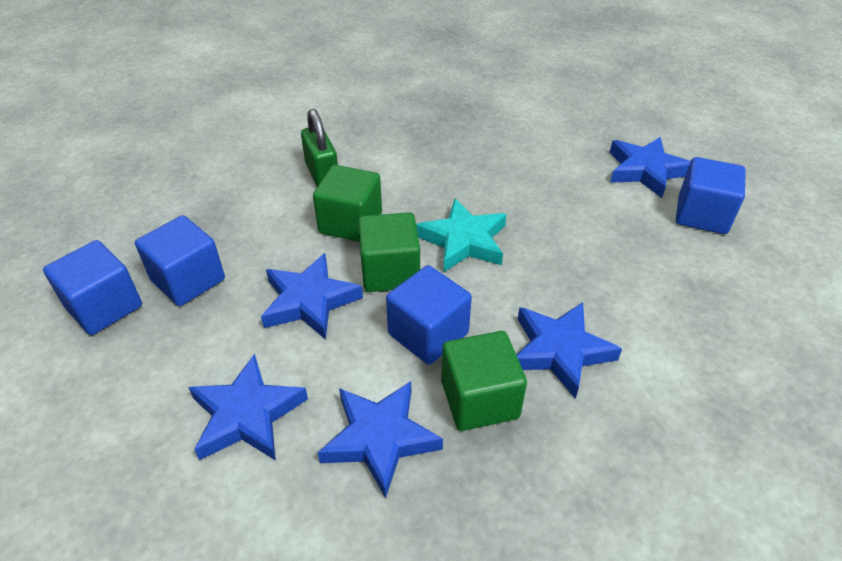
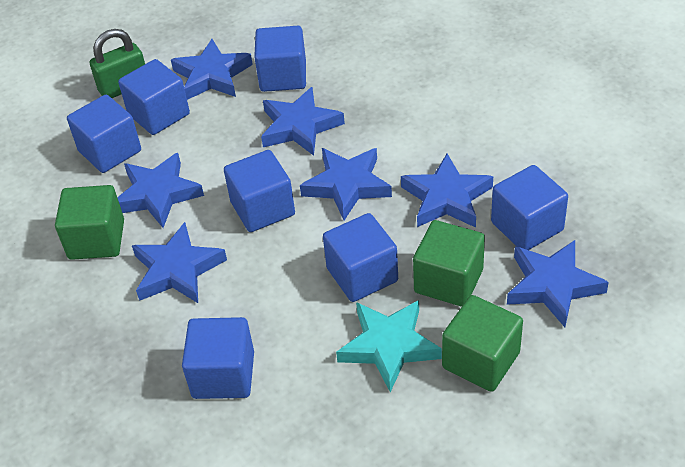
blue cube: 4 -> 7
blue star: 5 -> 7

